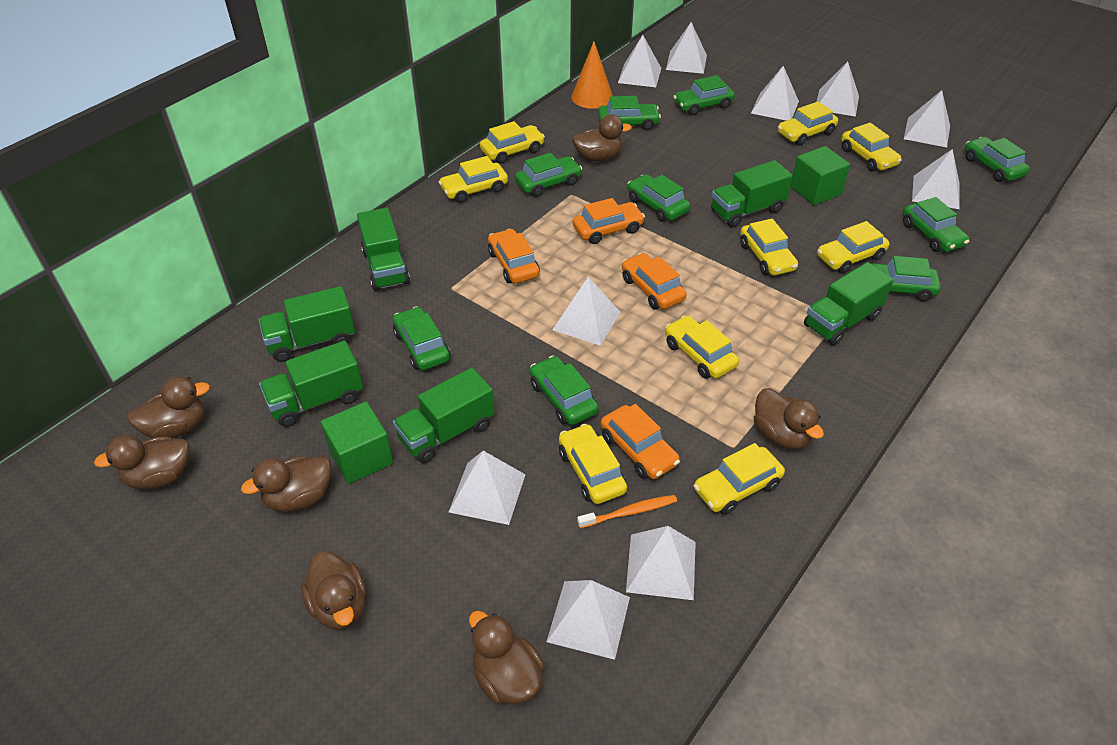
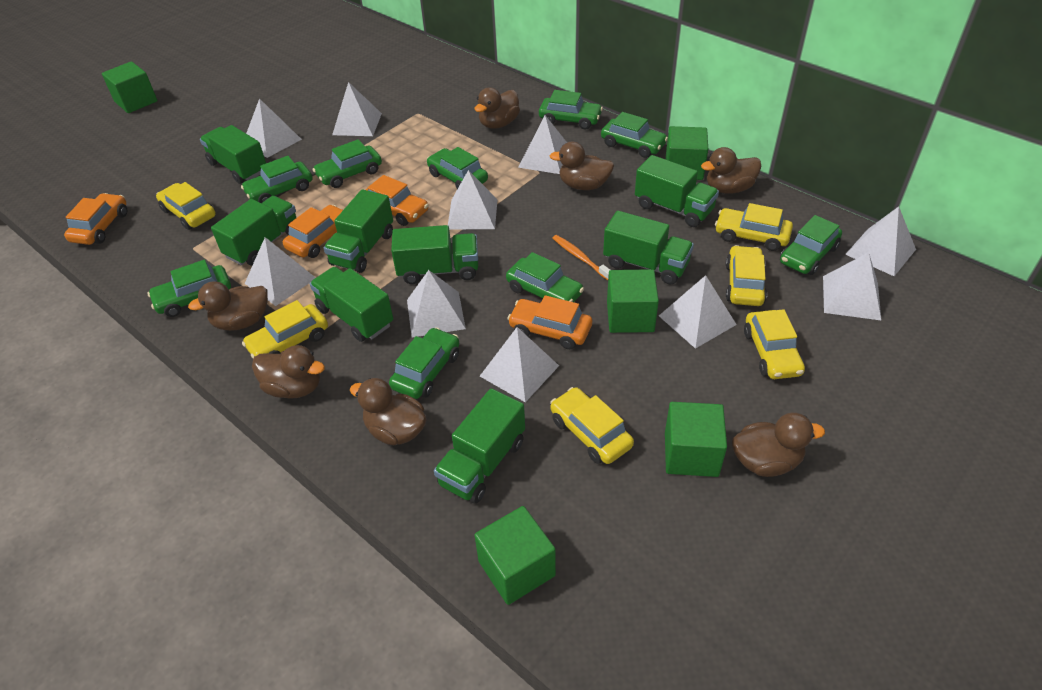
green cube: 2 -> 5
green truck: 6 -> 8
orange cone: 1 -> 0
yellow car: 9 -> 6

